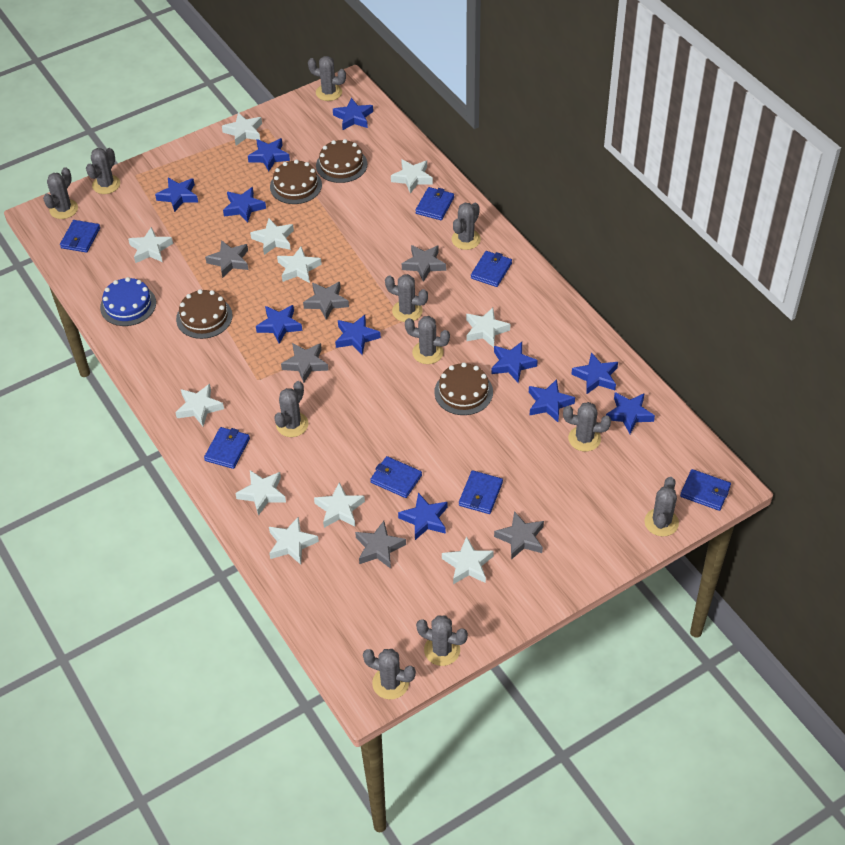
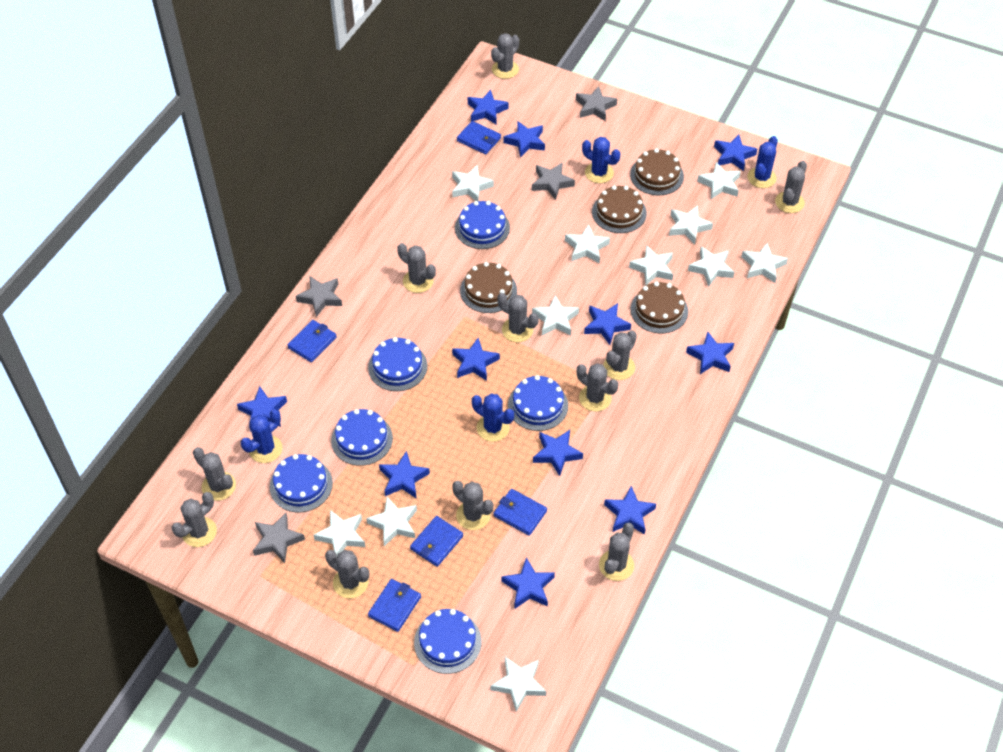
blue cactus: 0 -> 4
blue cake: 1 -> 6
blue wallet: 7 -> 5
grey star: 6 -> 4

